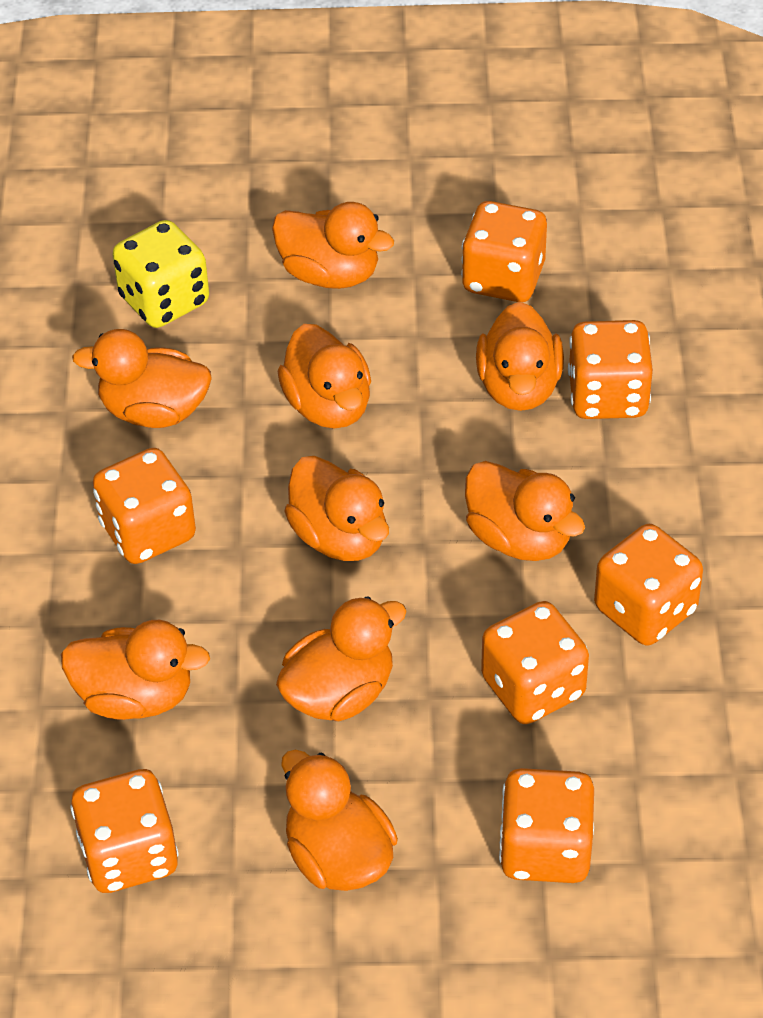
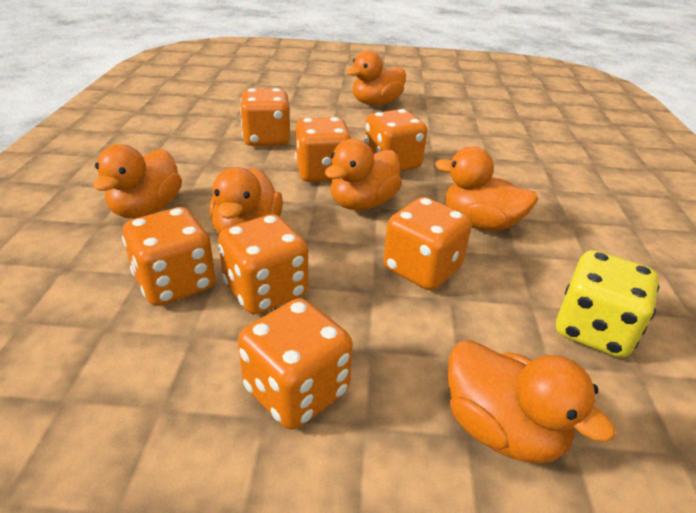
orange duck: 9 -> 6

